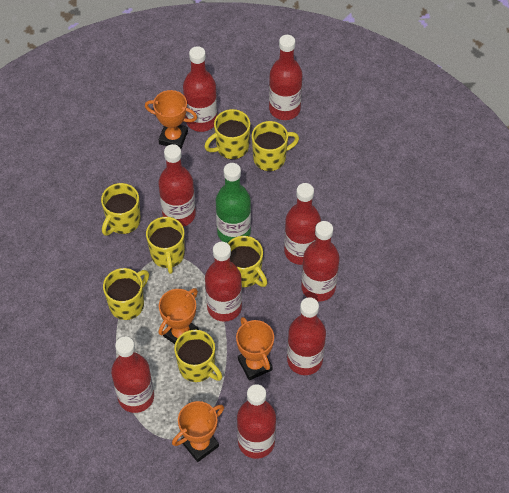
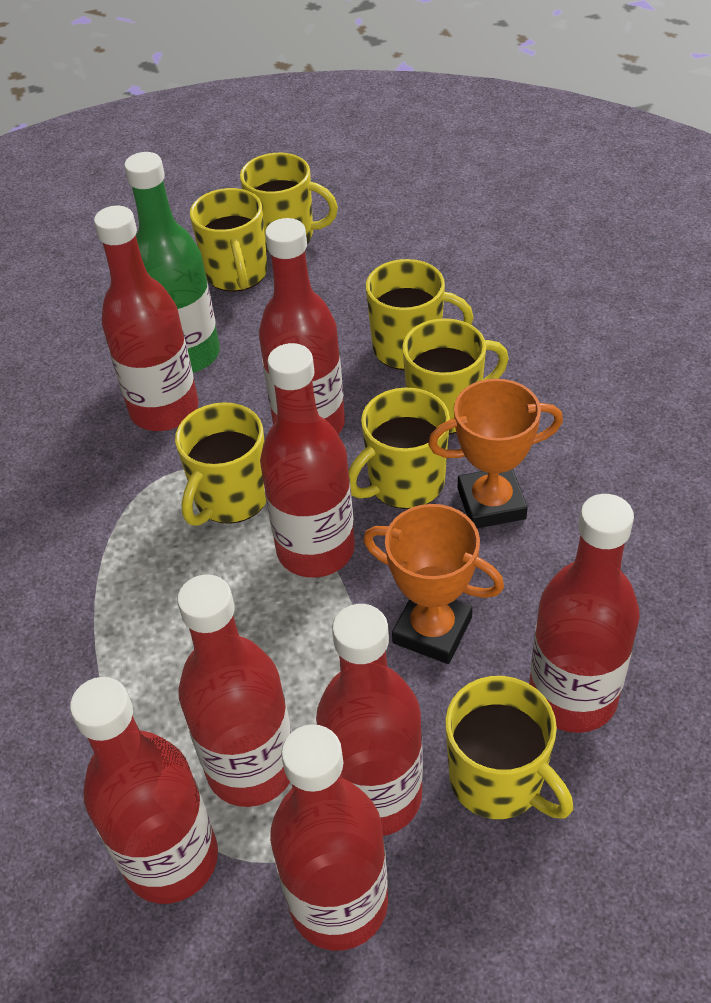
orange trophy: 4 -> 2
red bottle: 9 -> 8

